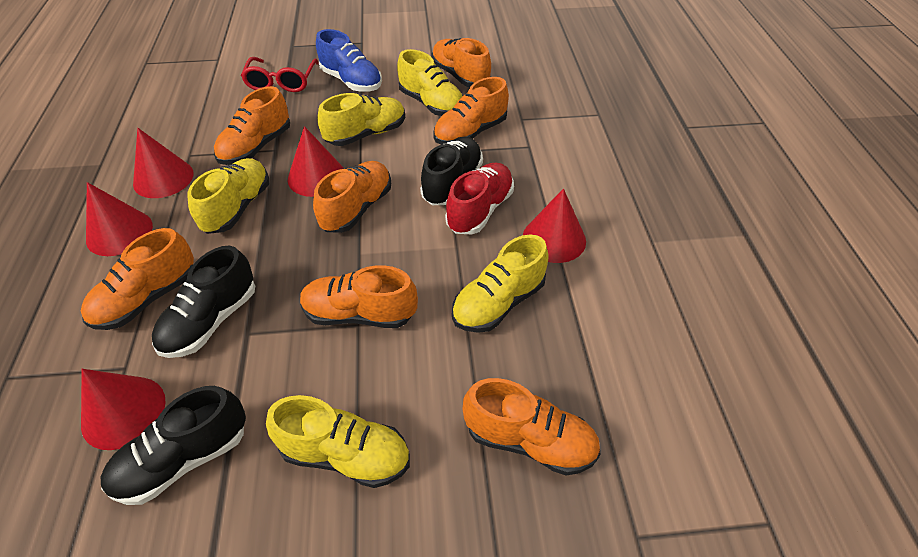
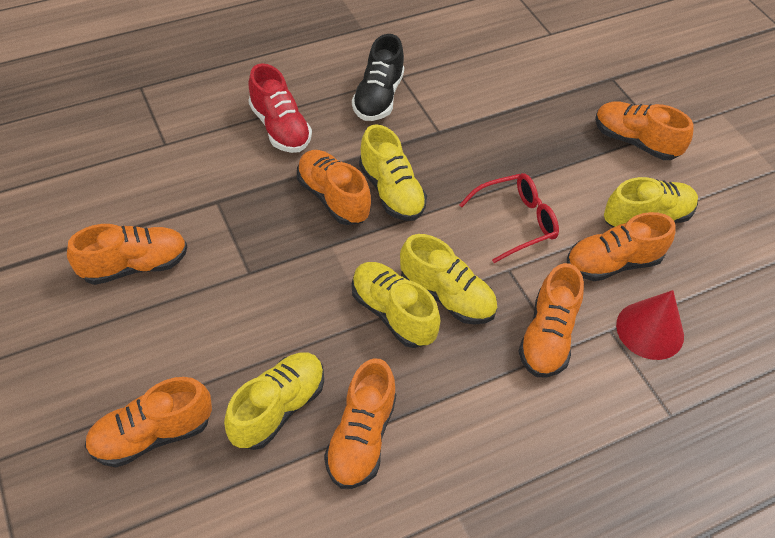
black shoe: 3 -> 1
blue shoe: 1 -> 0
red cone: 5 -> 1

